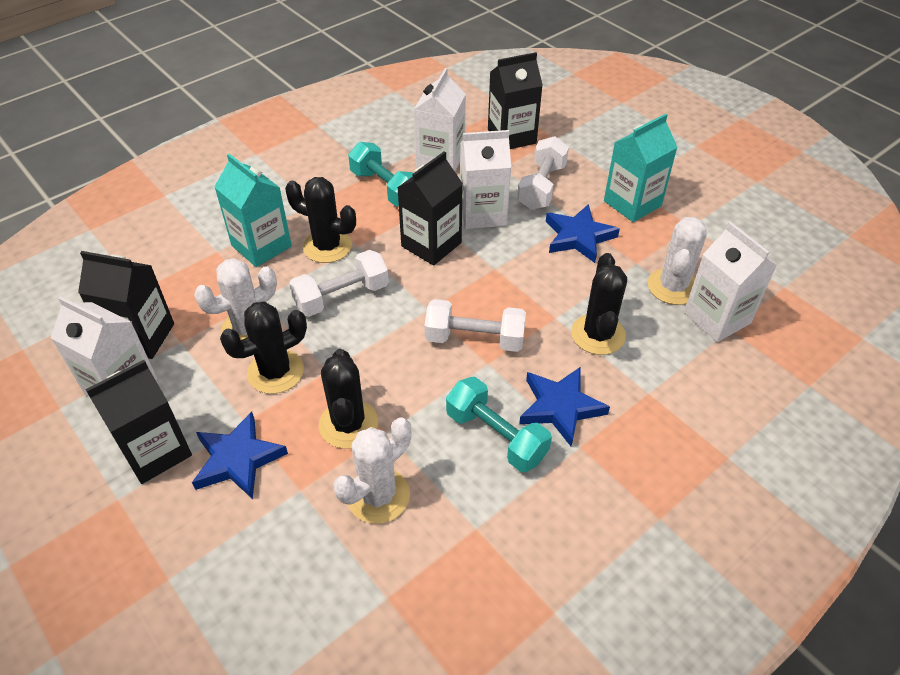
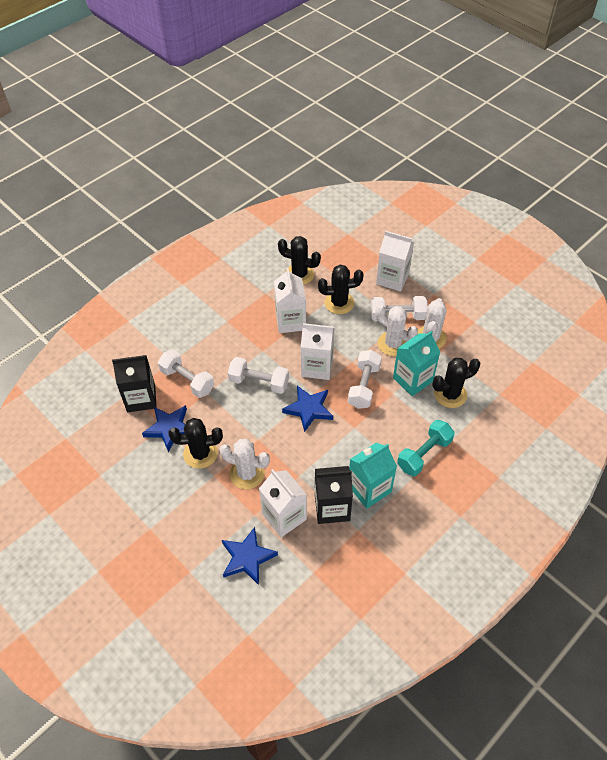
black carton: 4 -> 2
turquoise dumbbell: 2 -> 1
white dumbbell: 3 -> 4

